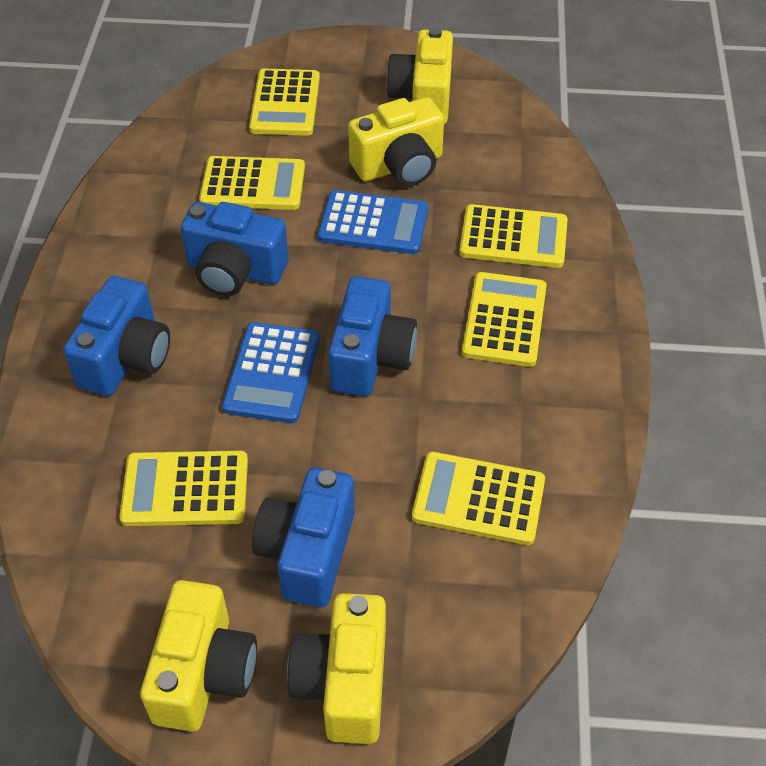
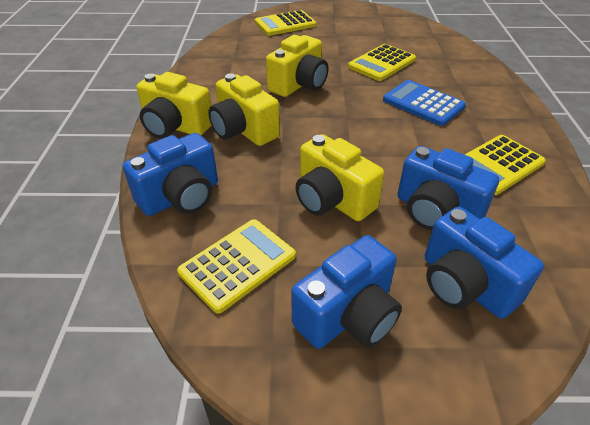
blue calculator: 2 -> 1
yellow calculator: 6 -> 4

